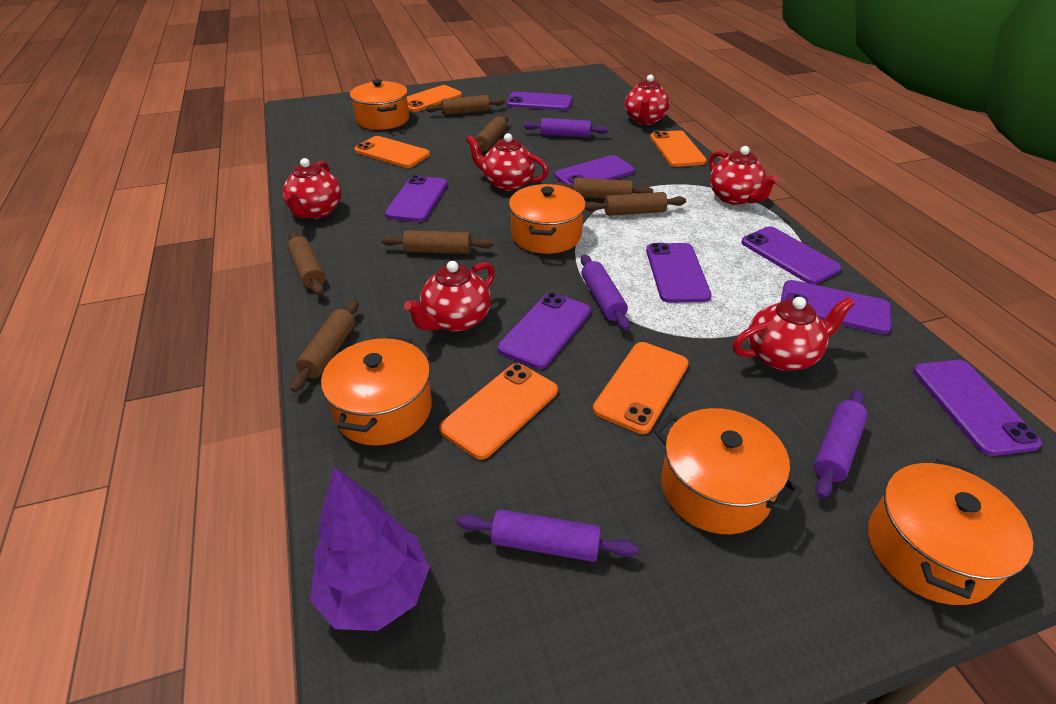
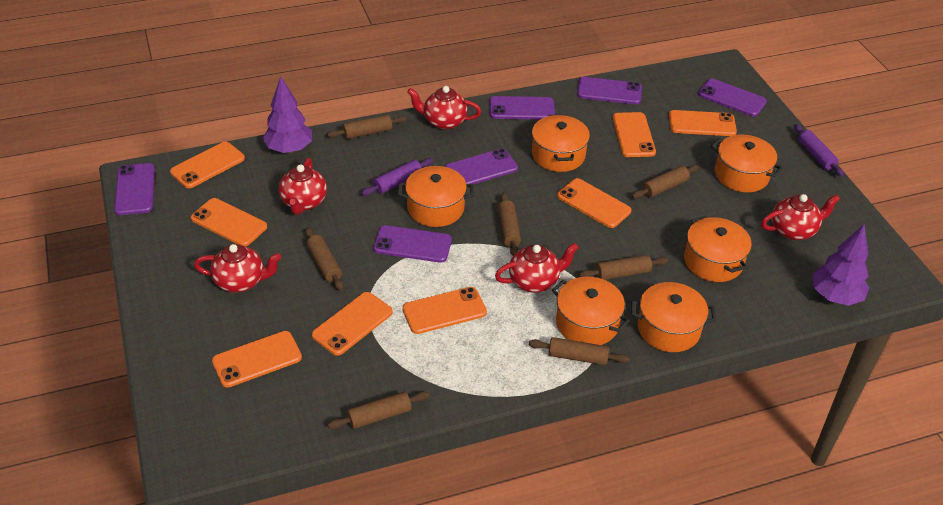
orange phone: 5 -> 8
orange pot: 5 -> 6
purple phone: 8 -> 6
purple rolling pin: 4 -> 2
purple tree: 1 -> 2
red teapot: 6 -> 5

